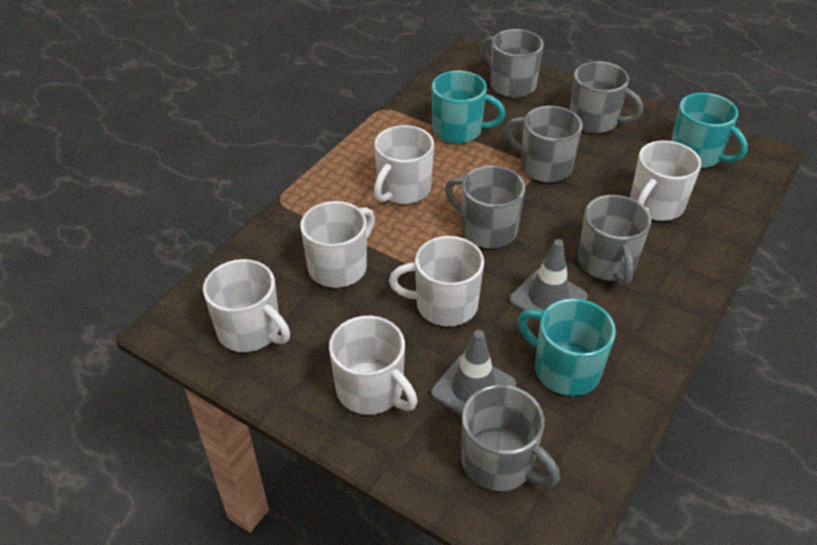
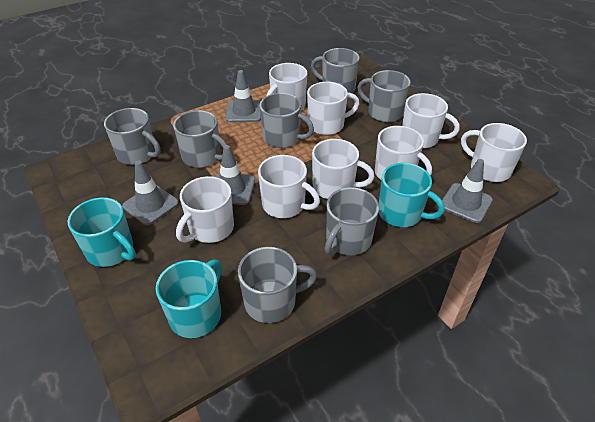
grey mug: 6 -> 7
grey traffic cone: 2 -> 4
white mug: 6 -> 8

